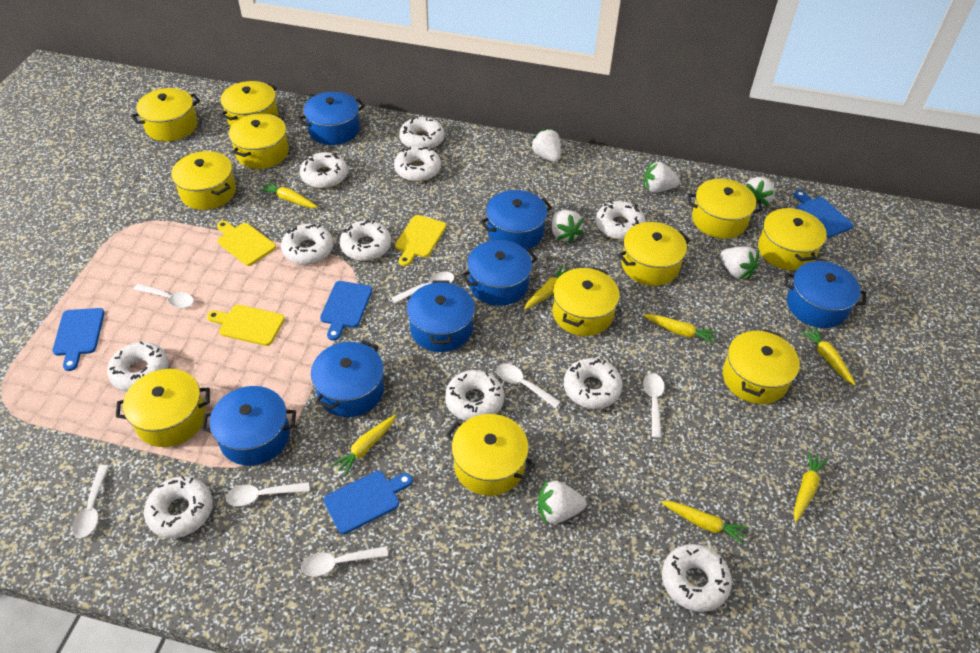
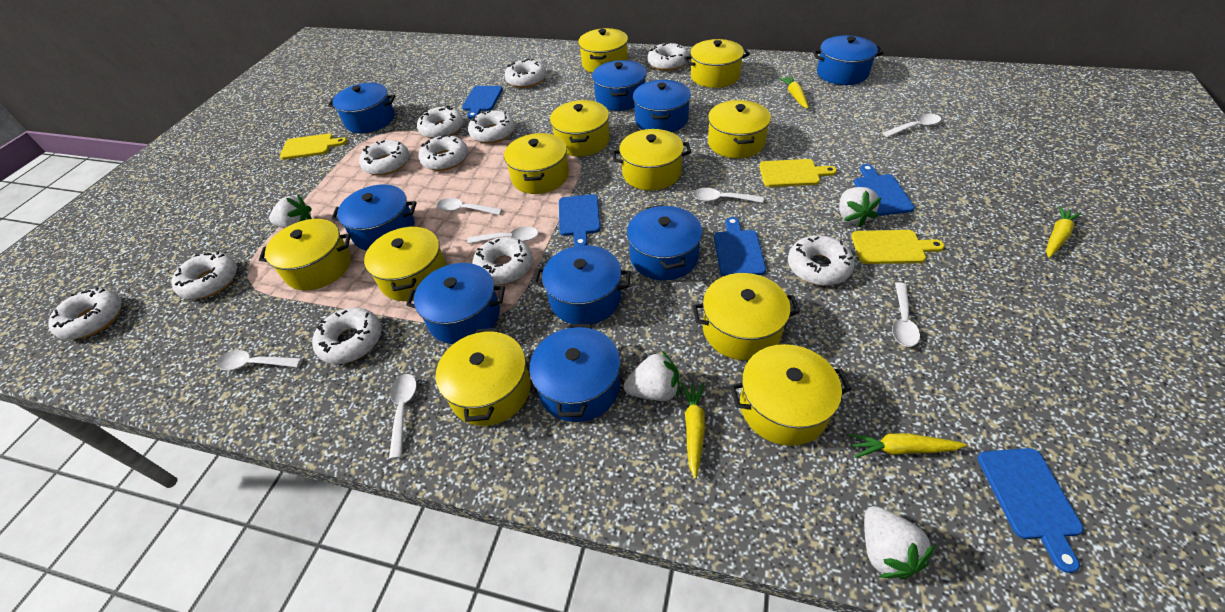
blue cutting board: 4 -> 5
blue pot: 7 -> 9
white strawberry: 6 -> 4
yellow carrot: 7 -> 4

